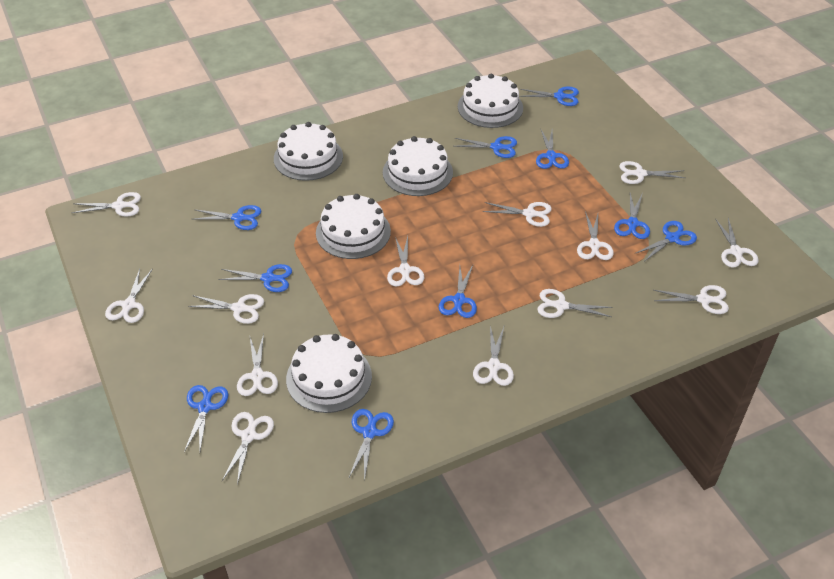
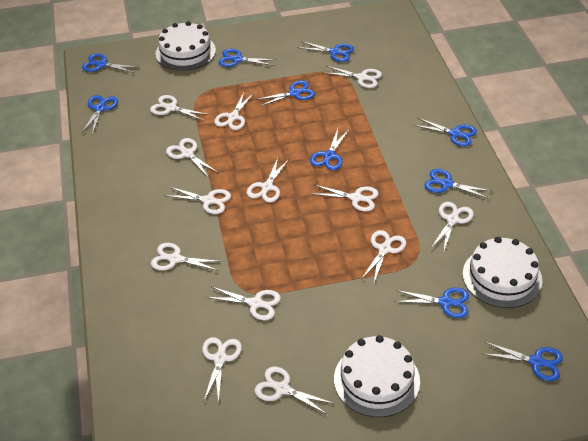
white cake: 5 -> 3

